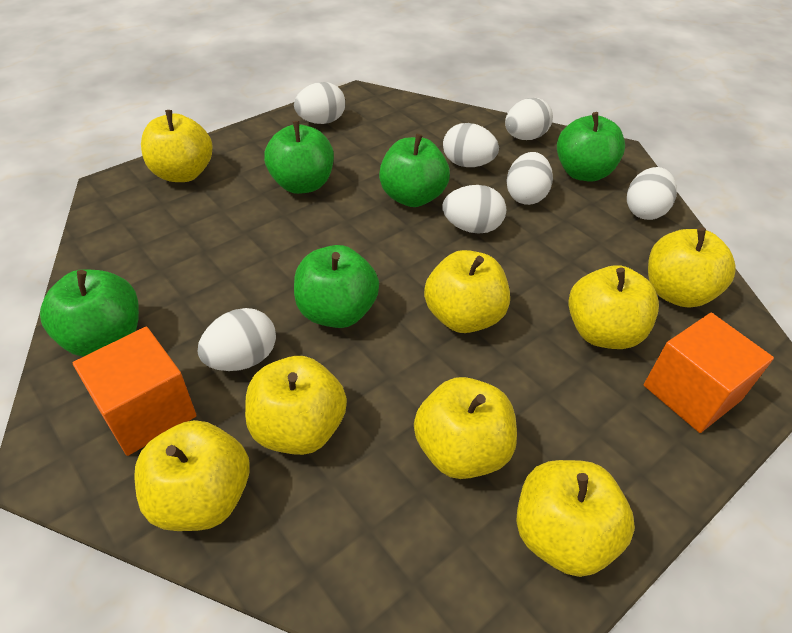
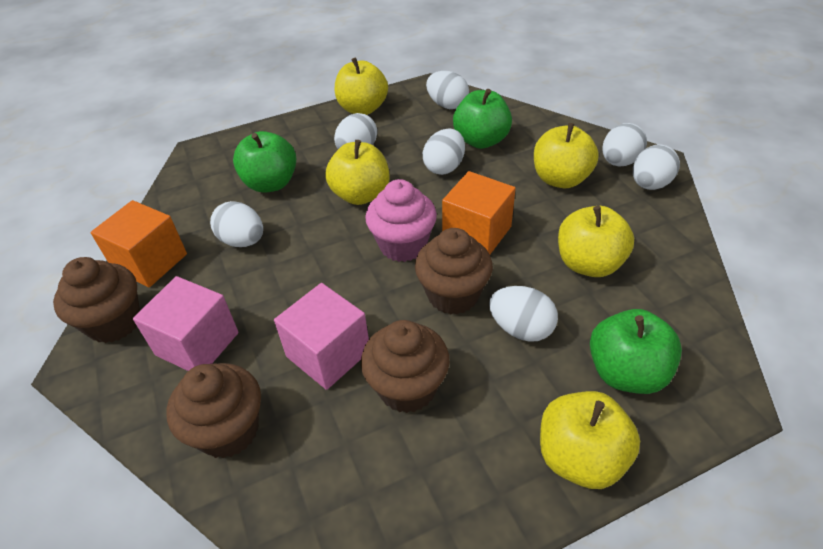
brown cupcake: 0 -> 4
green apple: 5 -> 3
pink cube: 0 -> 2
pink cupcake: 0 -> 1
yellow apple: 8 -> 5

